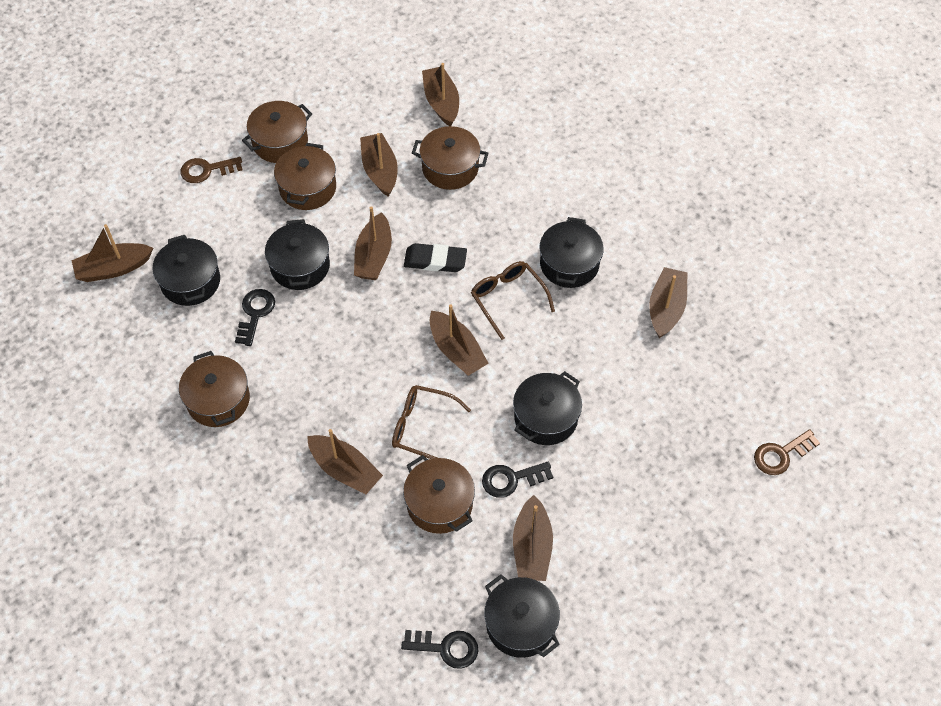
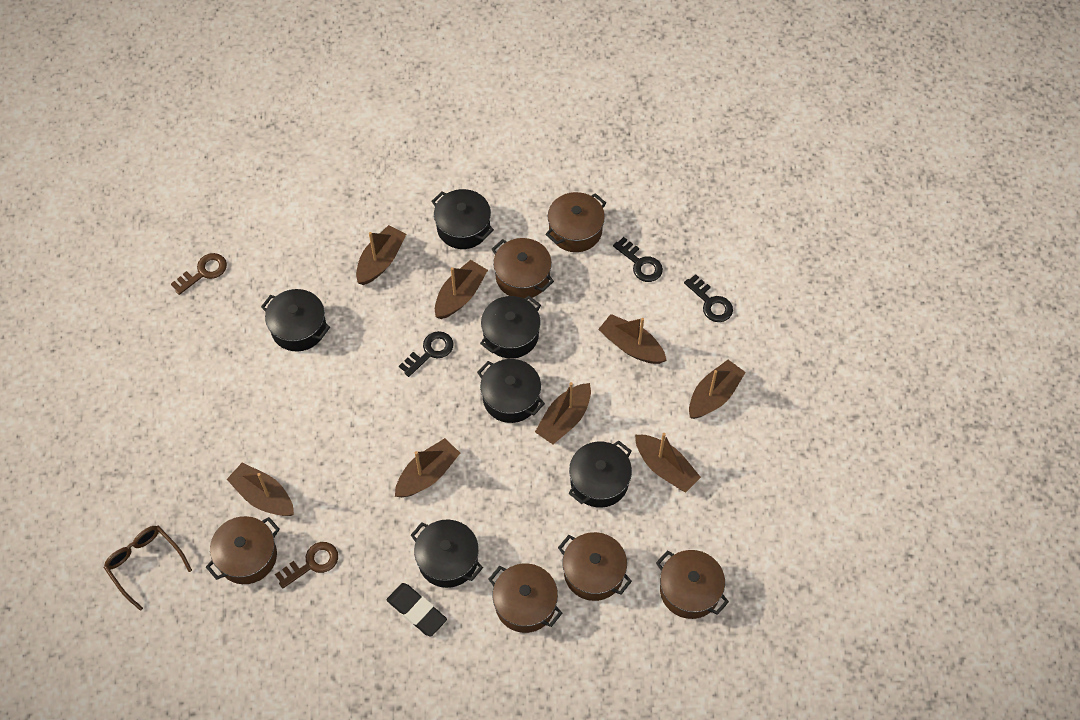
black pot: 5 -> 6
brown glasses: 2 -> 1
brown pot: 5 -> 6

